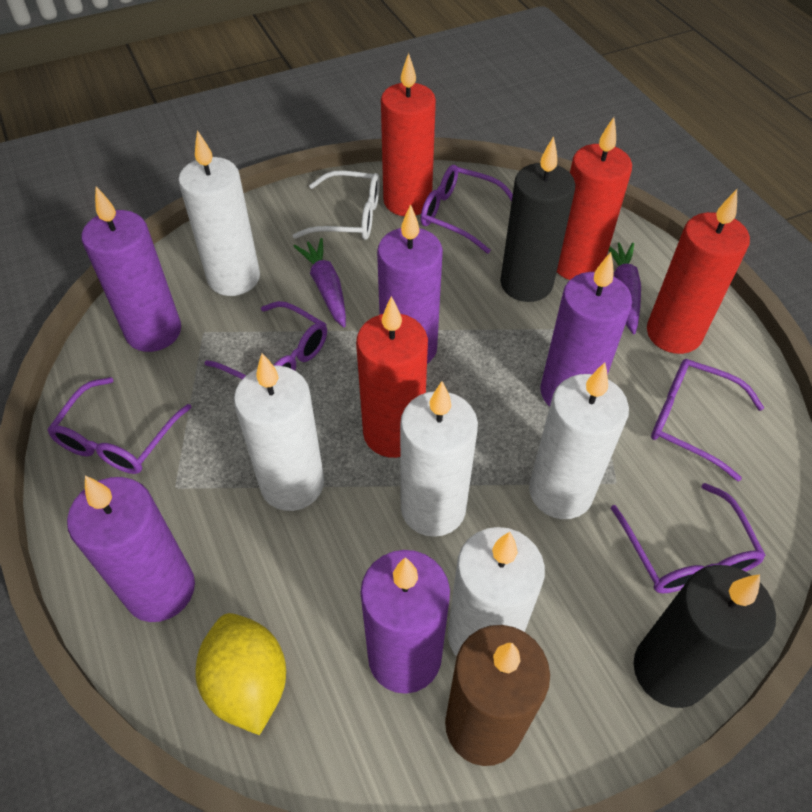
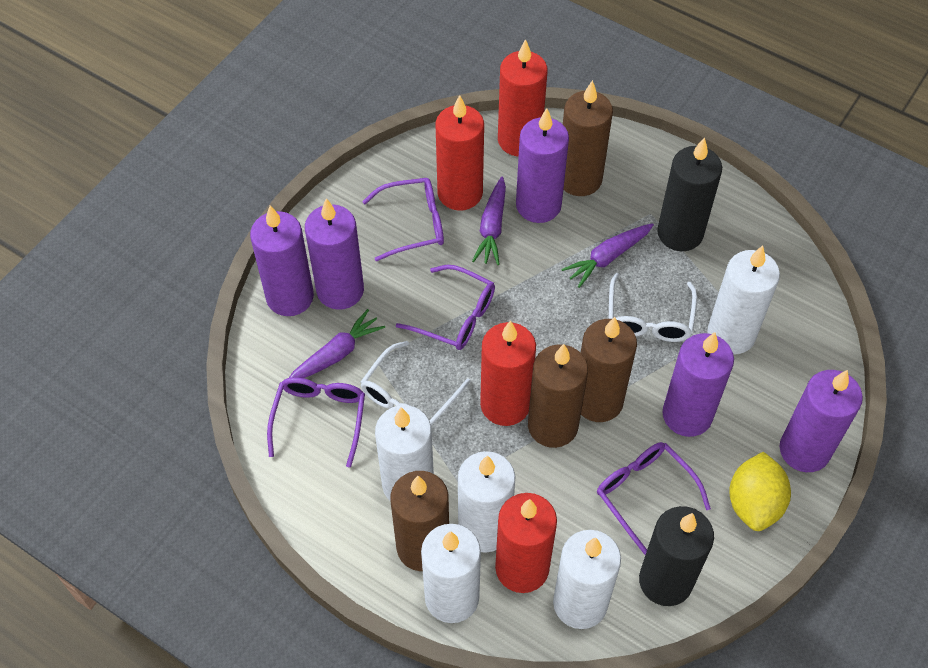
brown candle: 1 -> 4
purple carrot: 2 -> 3
purple glasses: 5 -> 4
white glasses: 1 -> 2

